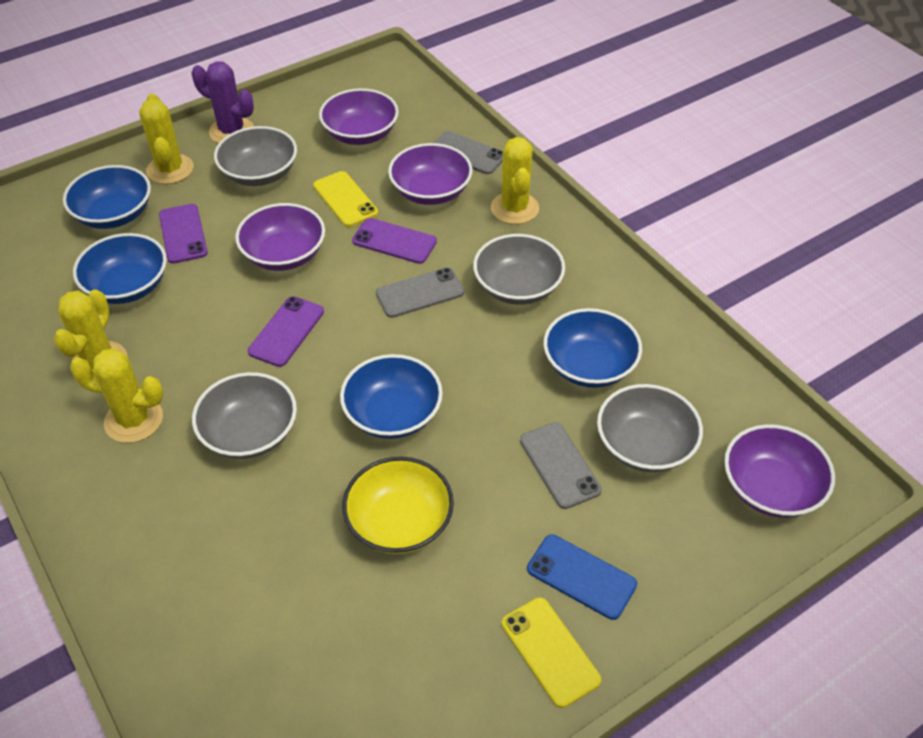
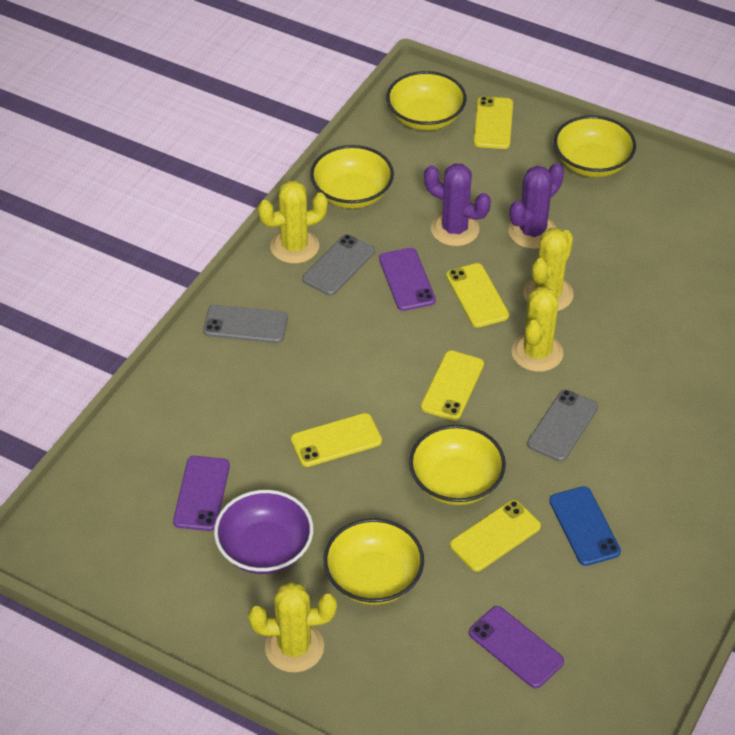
blue bowl: 4 -> 0
grey bowl: 4 -> 0
purple bowl: 4 -> 1
purple cactus: 1 -> 2
yellow bowl: 1 -> 5
yellow phone: 2 -> 5

